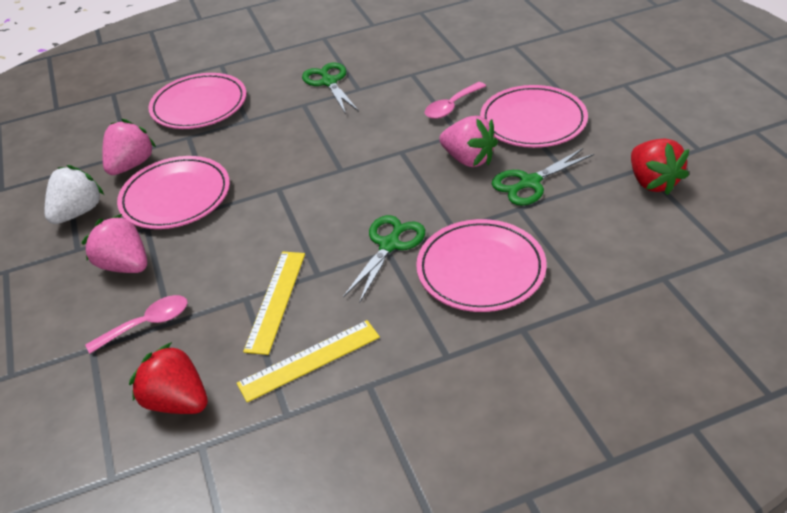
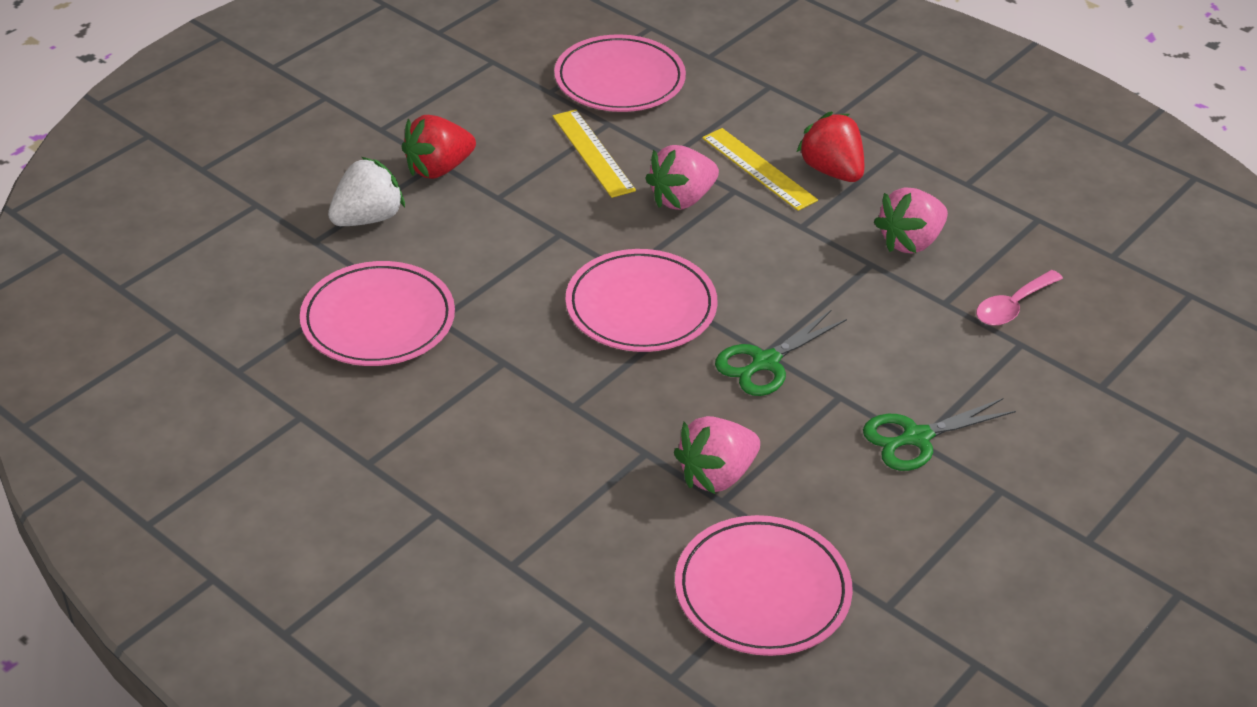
green scissors: 3 -> 2
pink spoon: 2 -> 1

